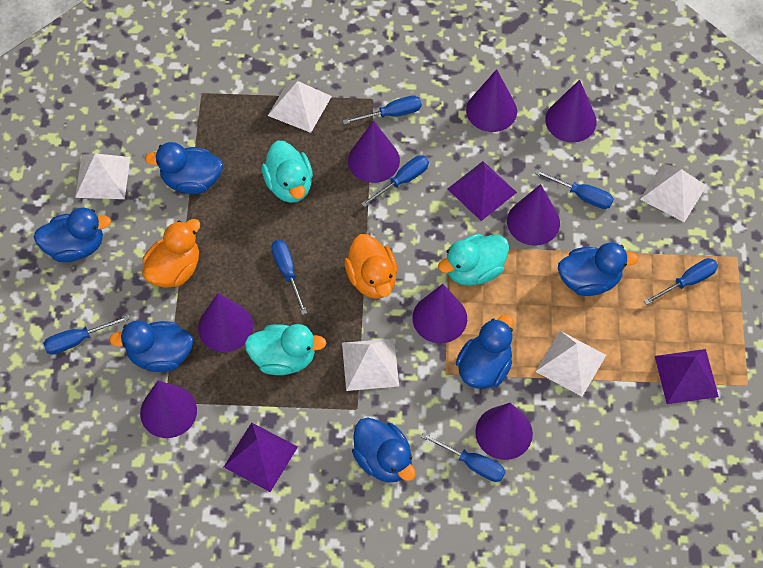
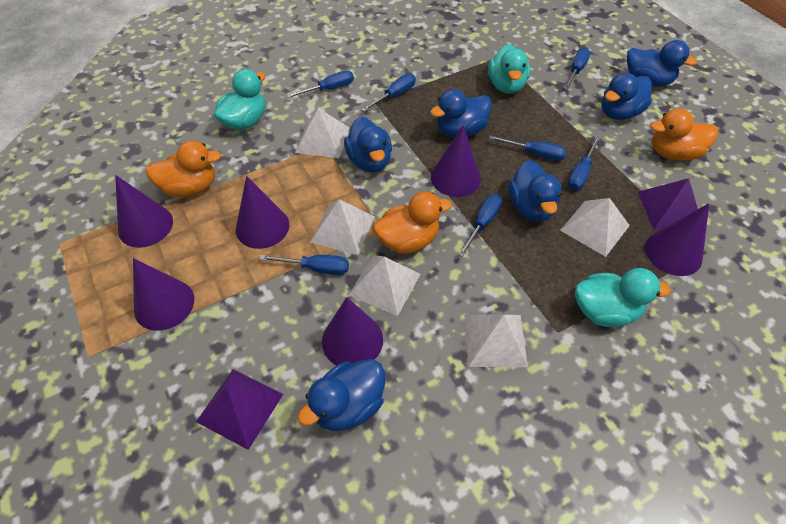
orange duck: 2 -> 3
purple cone: 8 -> 6
purple pyramid: 3 -> 2

